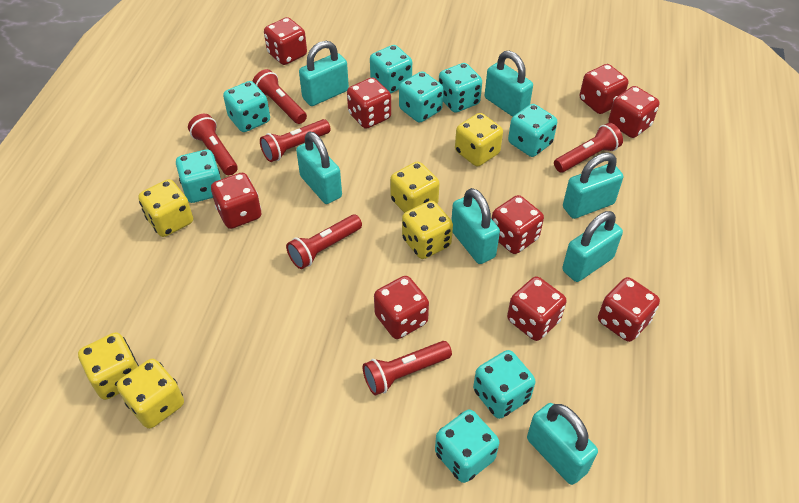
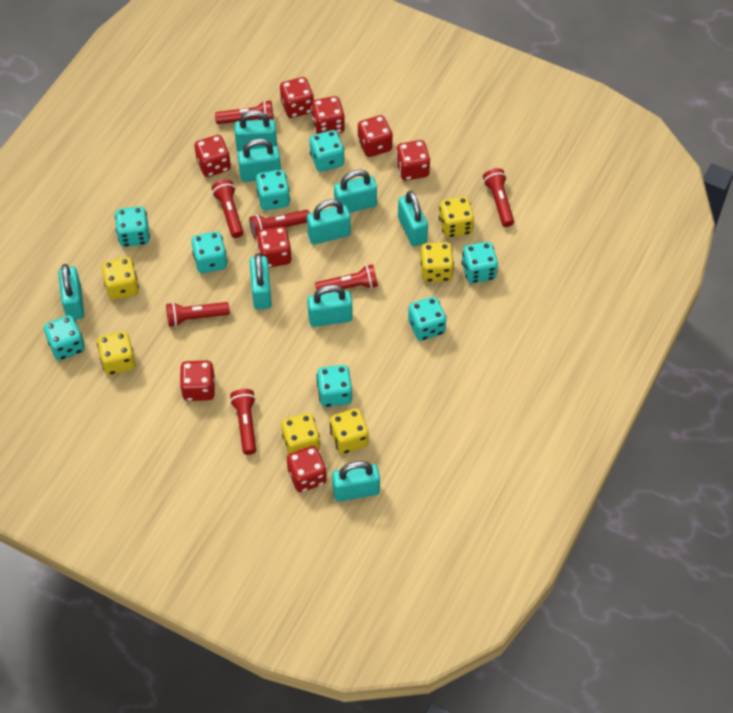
red dice: 9 -> 8
red flashlight: 6 -> 7
turquoise padlock: 7 -> 9

